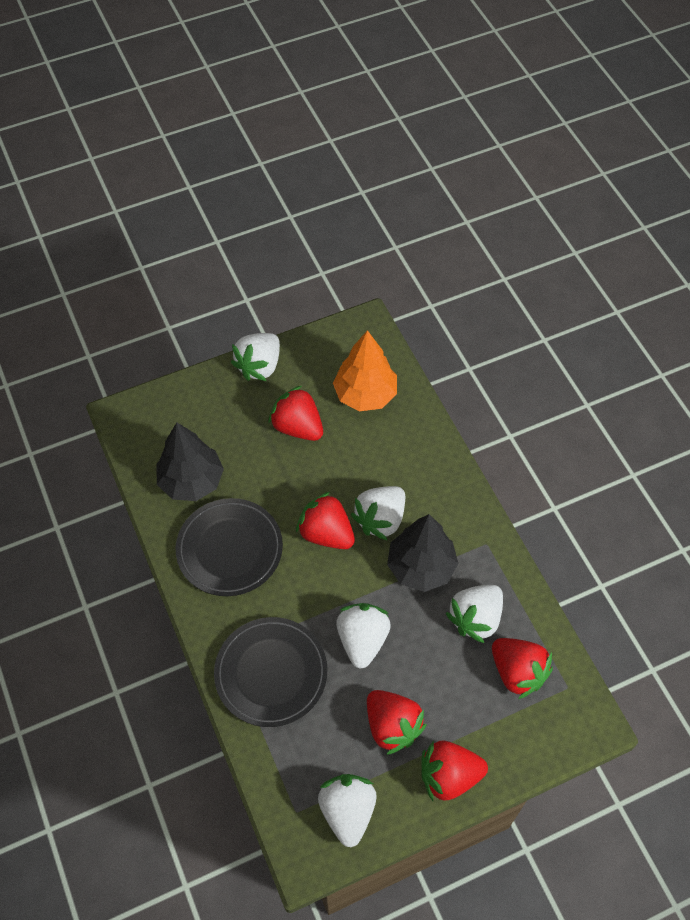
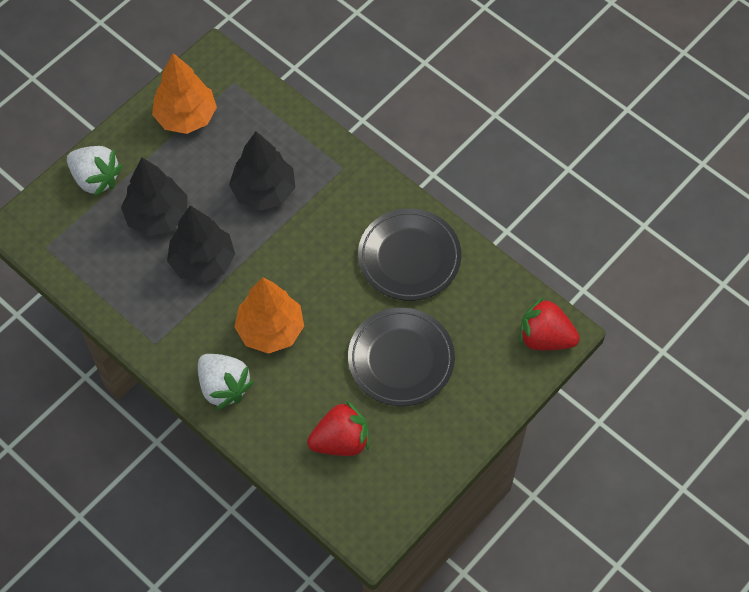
black tree: 2 -> 3
orange tree: 1 -> 2
red strawberry: 5 -> 2
white strawberry: 5 -> 2

